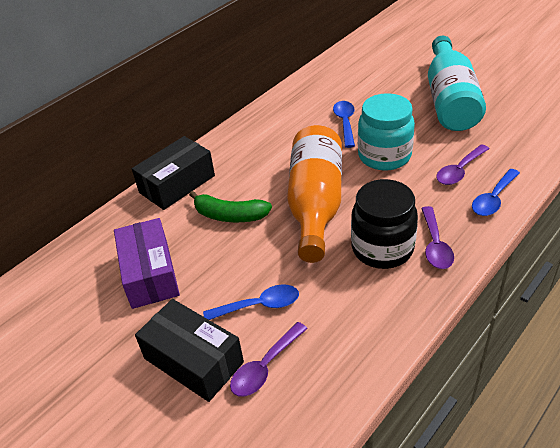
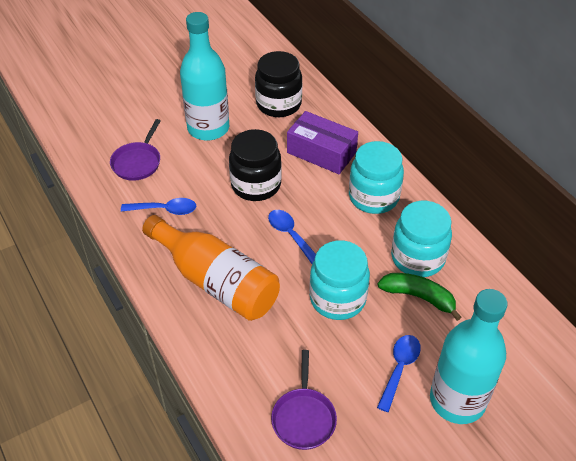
black box: 2 -> 0
black jar: 1 -> 2
purple pan: 0 -> 2
purple spoon: 3 -> 0
turquoise bottle: 1 -> 2
turquoise jar: 1 -> 3

